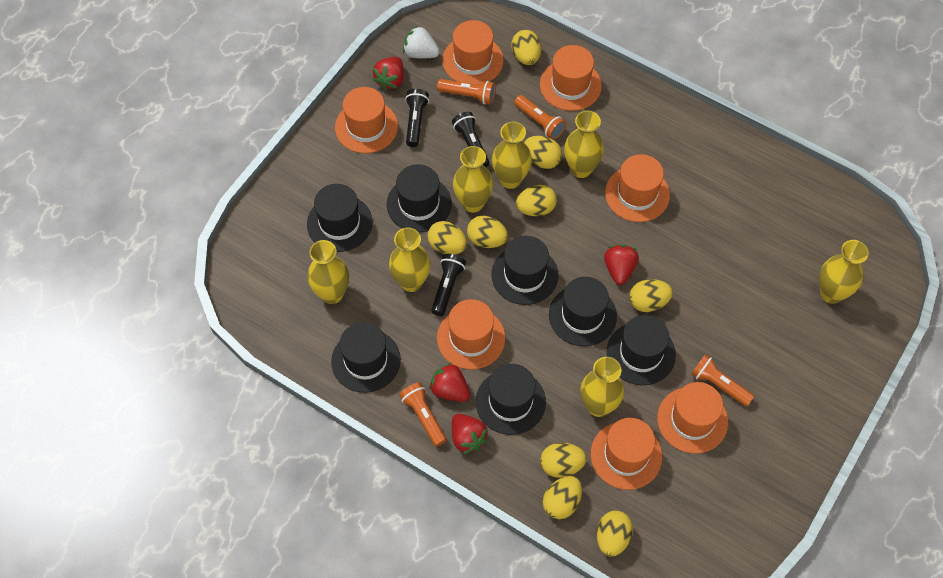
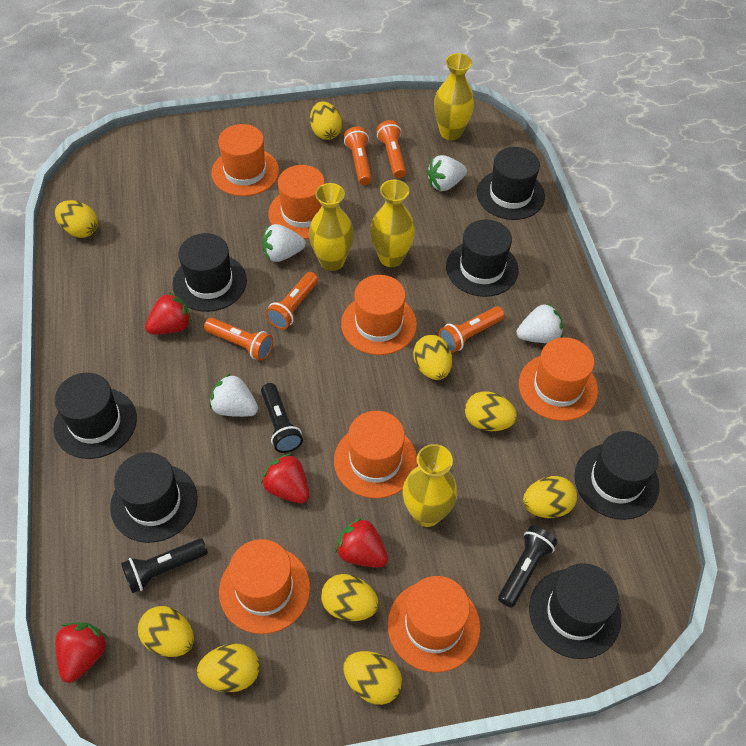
orange flashlight: 4 -> 5
white strawberry: 1 -> 4
yellow vase: 7 -> 4

